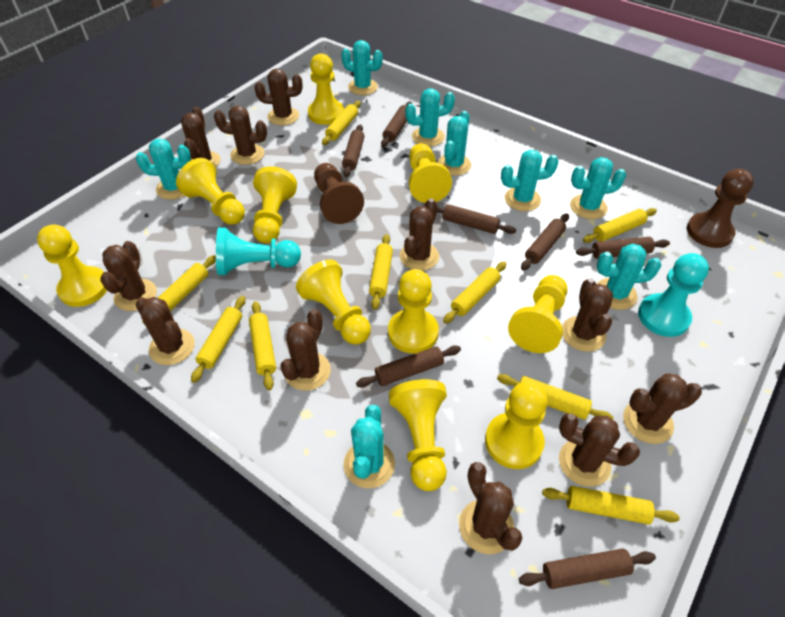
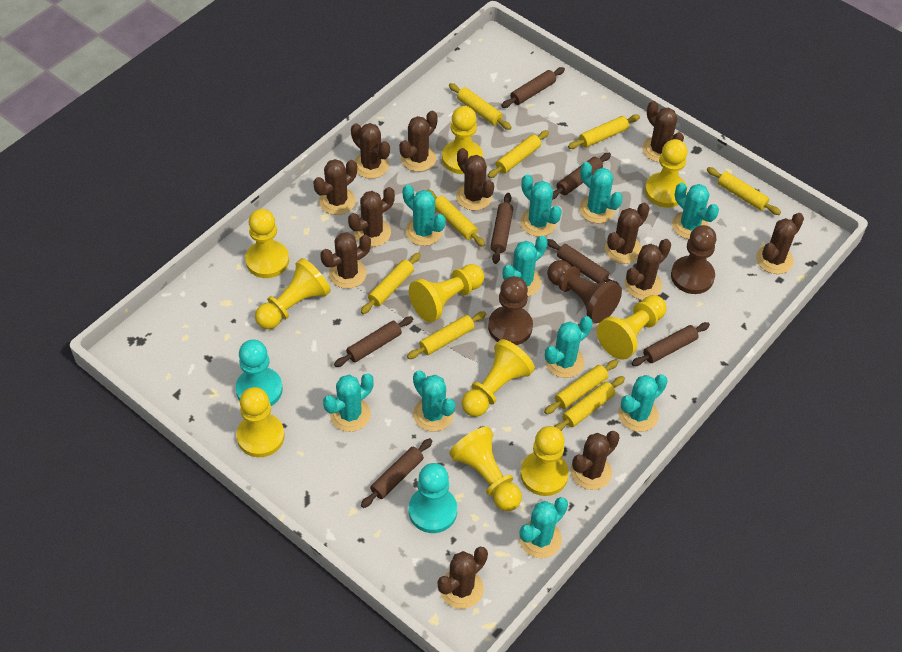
brown cactus: 11 -> 12
brown pawn: 2 -> 3
turquoise cactus: 8 -> 10

